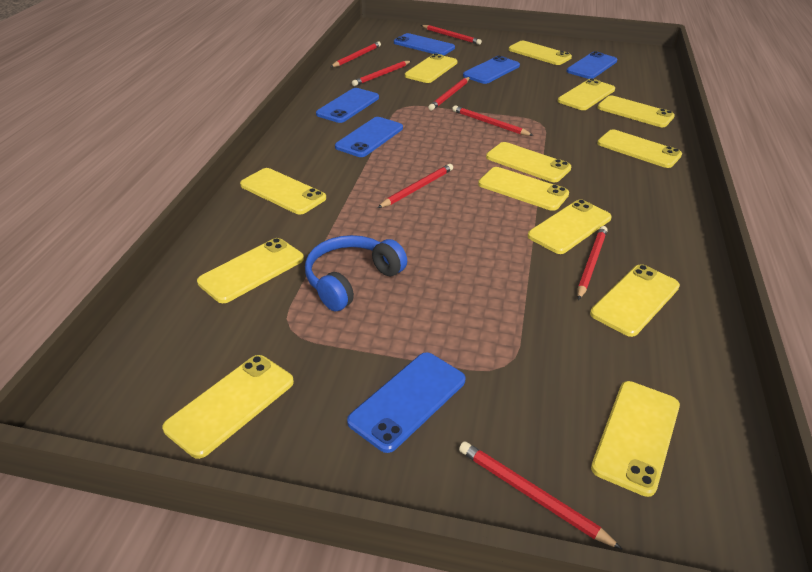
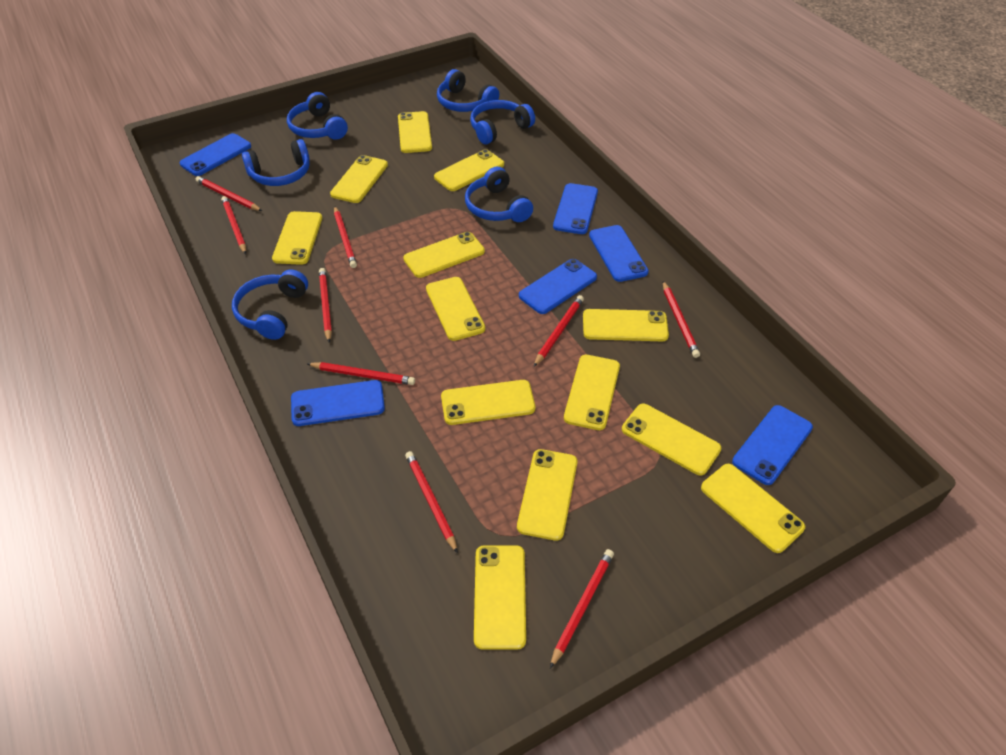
blue headphones: 1 -> 6
red pencil: 8 -> 9

